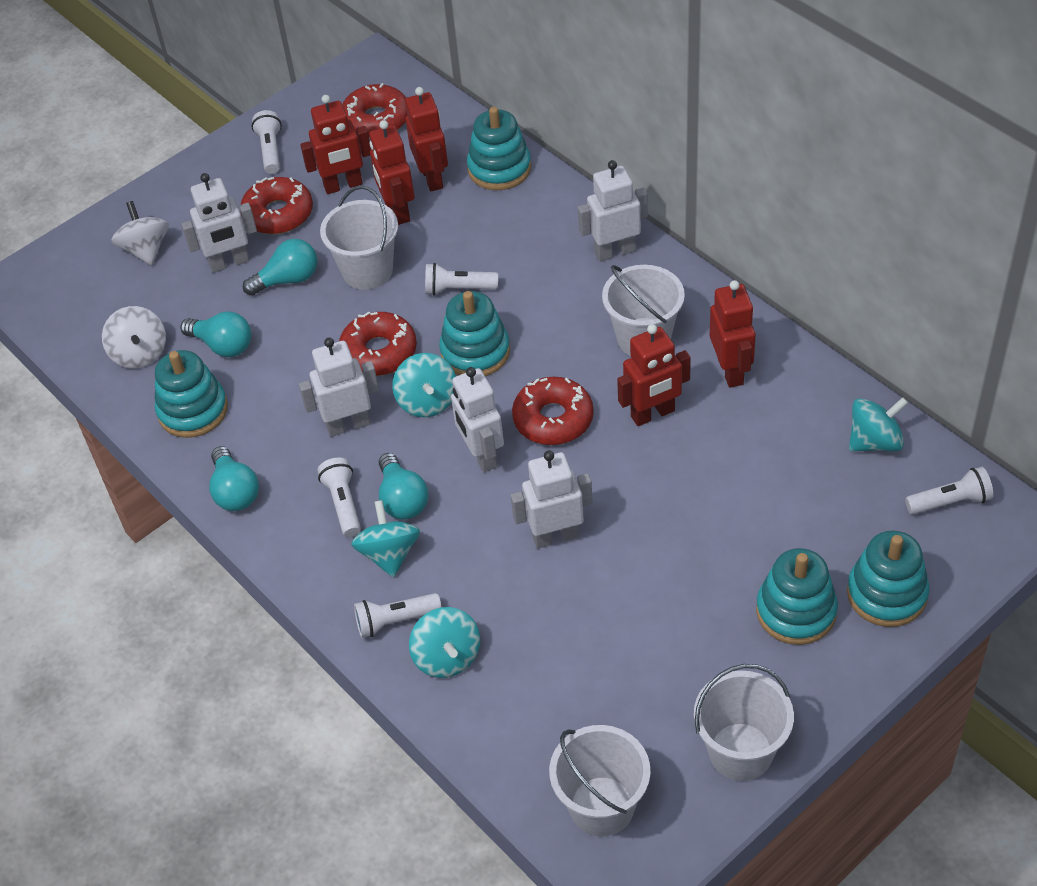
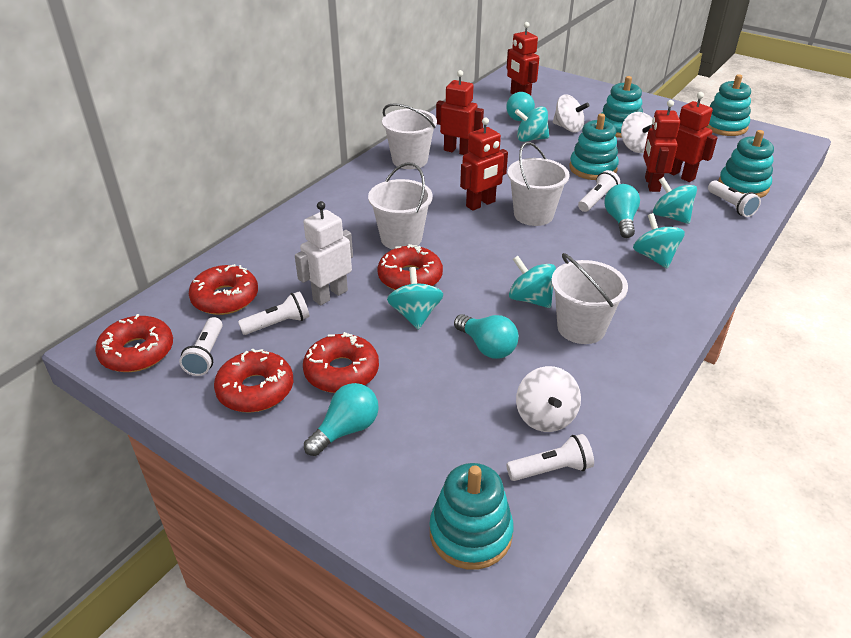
red donut: 4 -> 5
turquoise spinning top: 4 -> 5
white robot: 5 -> 1
white spinning top: 2 -> 3

